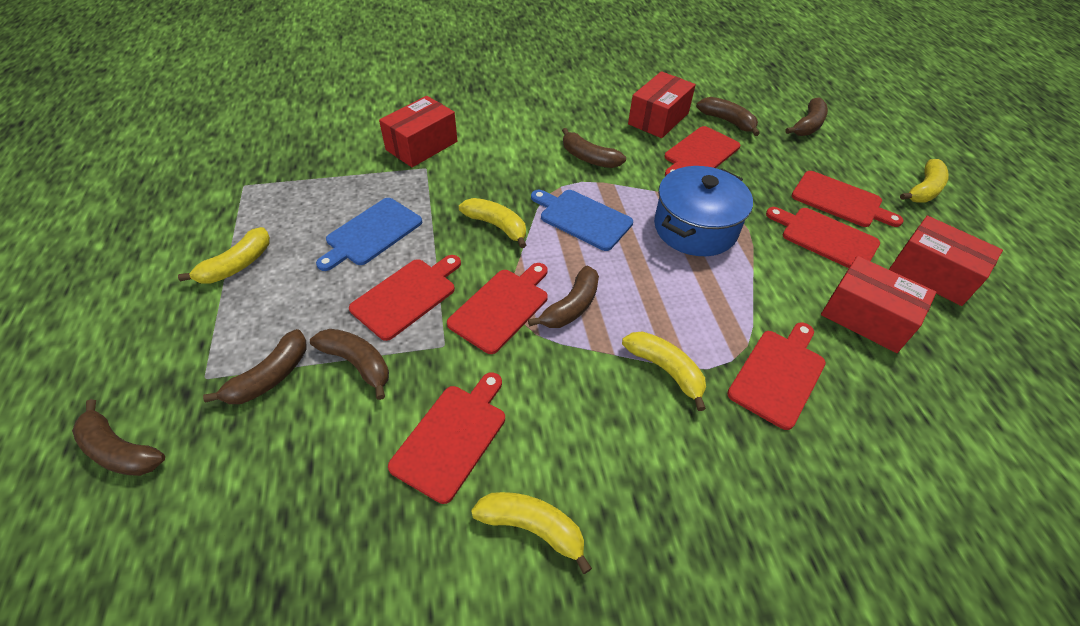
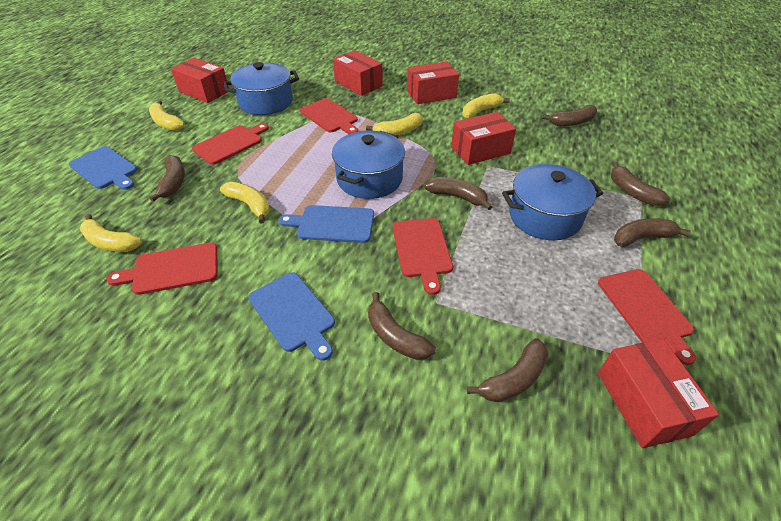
blue cutting board: 2 -> 3
blue pot: 1 -> 3
red box: 4 -> 5
red cutting board: 7 -> 5

